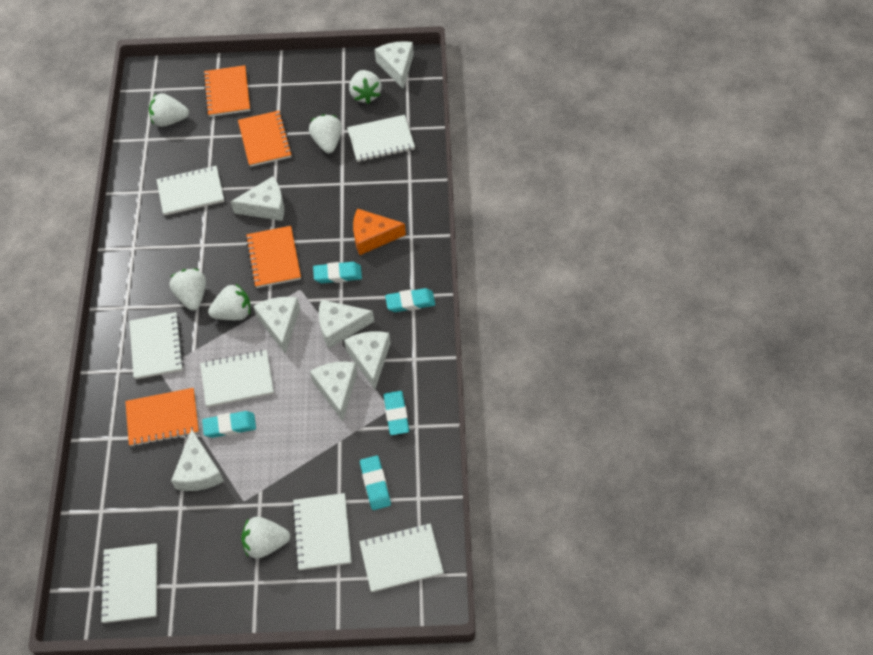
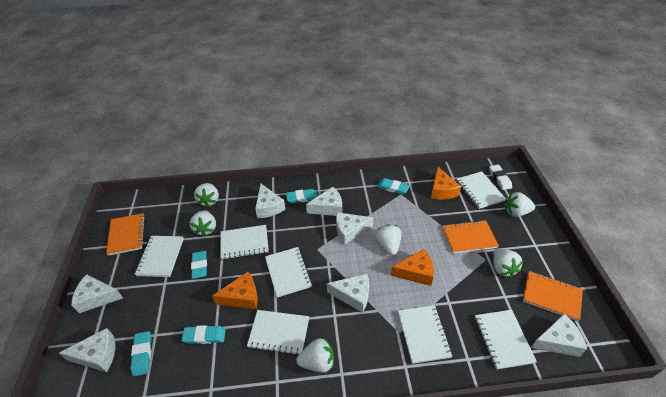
orange cheese: 1 -> 3
orange notebook: 4 -> 3
white eraser: 0 -> 1

